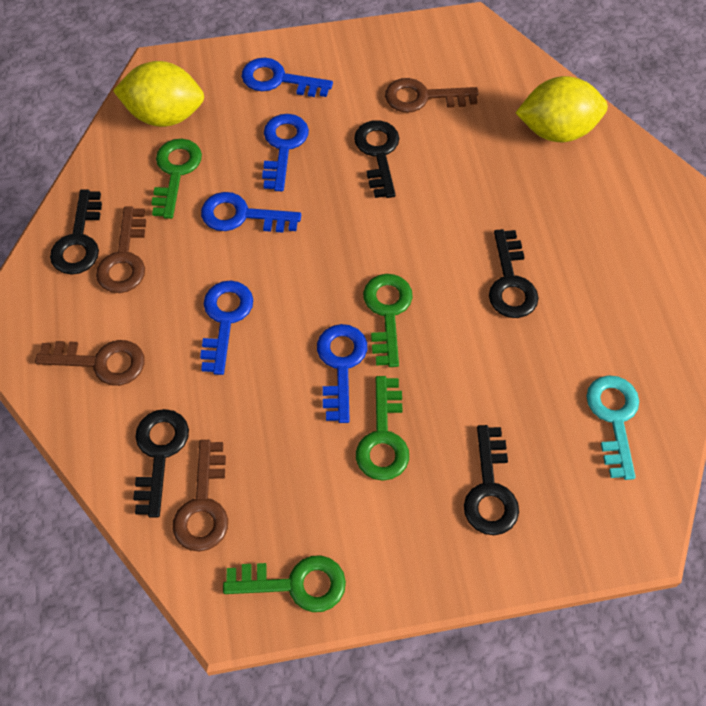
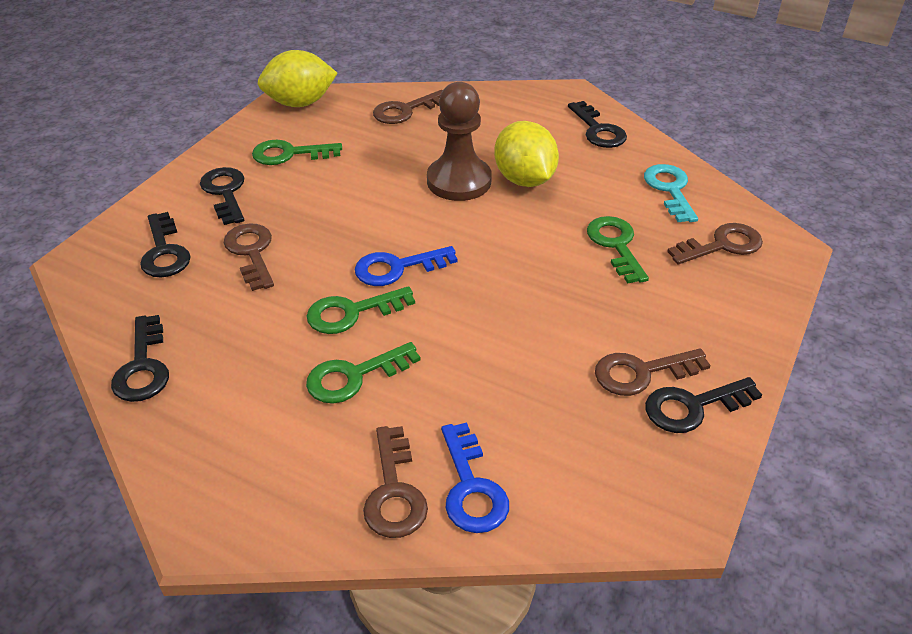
blue key: 5 -> 2
brown key: 4 -> 5
brown pawn: 0 -> 1

